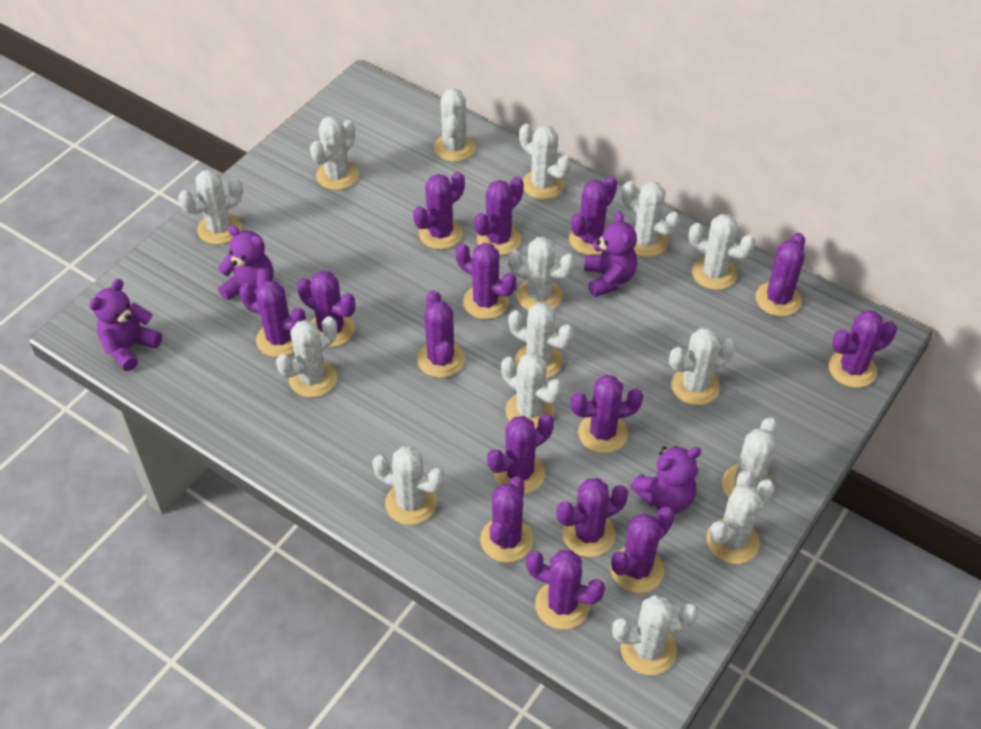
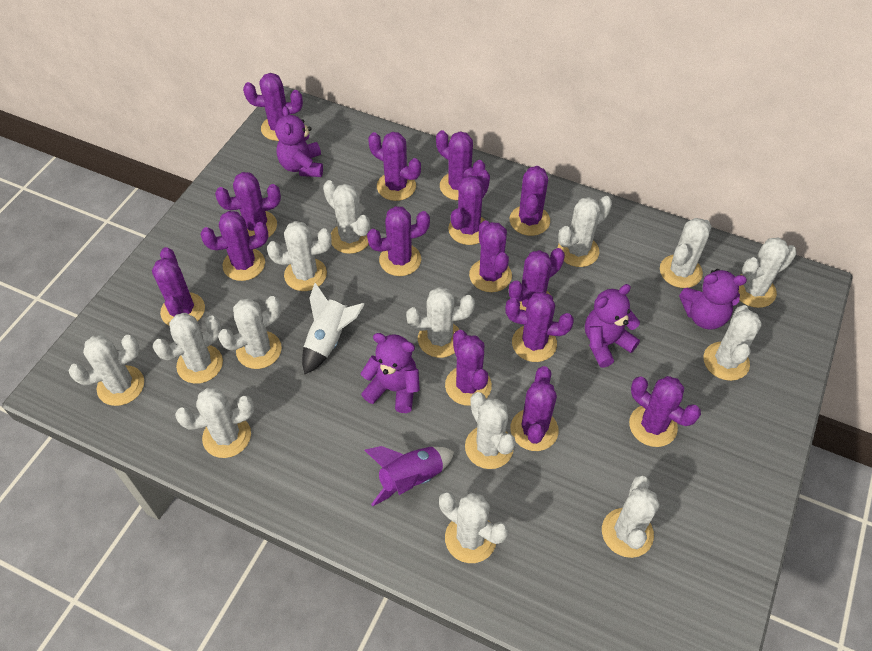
purple rocket: 0 -> 1
white cactus: 15 -> 14
white rocket: 0 -> 1

